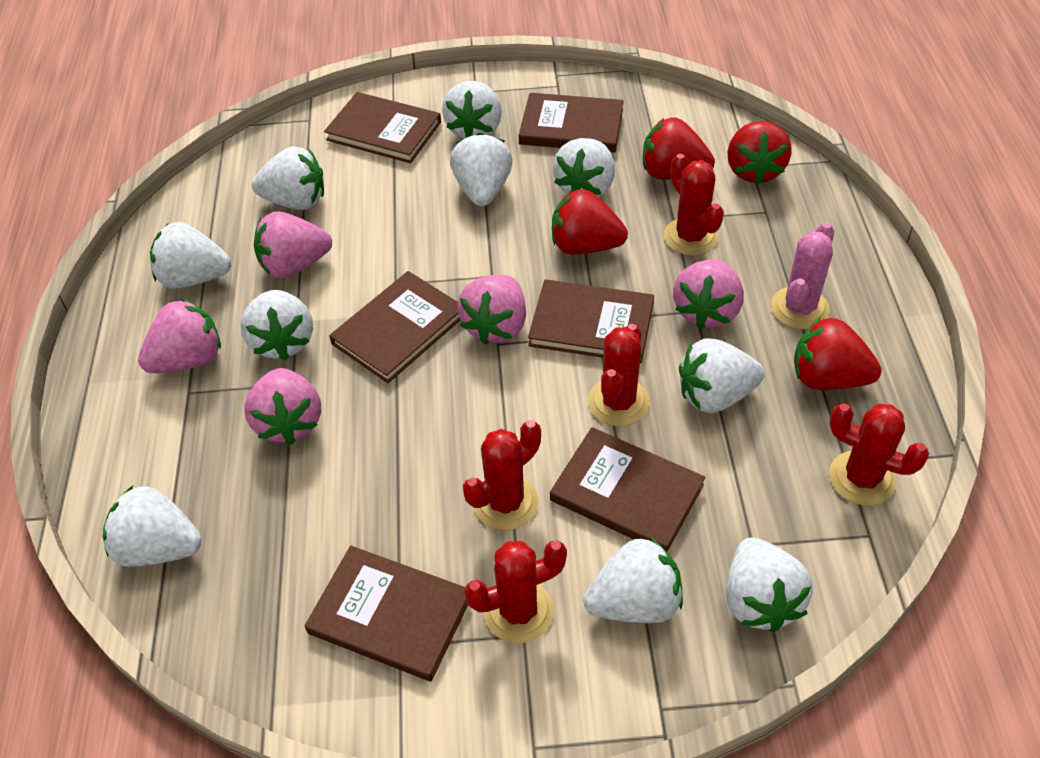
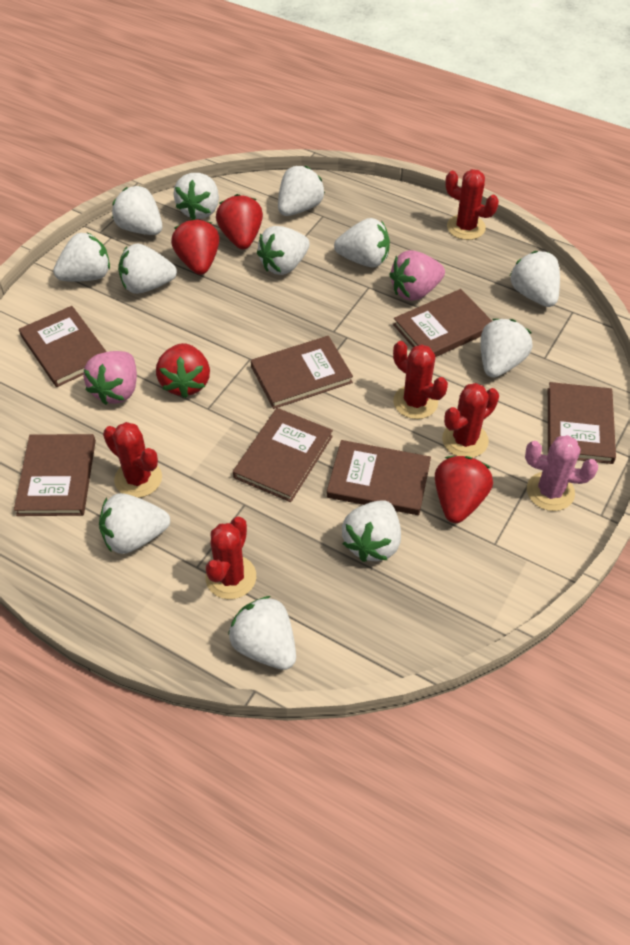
brown book: 6 -> 7
pink strawberry: 5 -> 2
white strawberry: 10 -> 12

